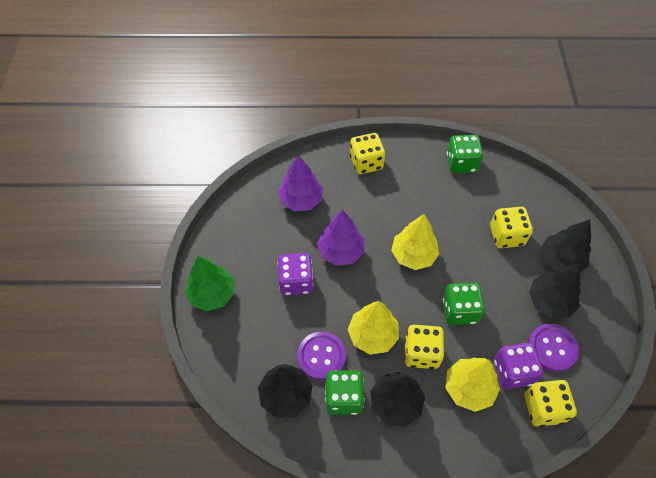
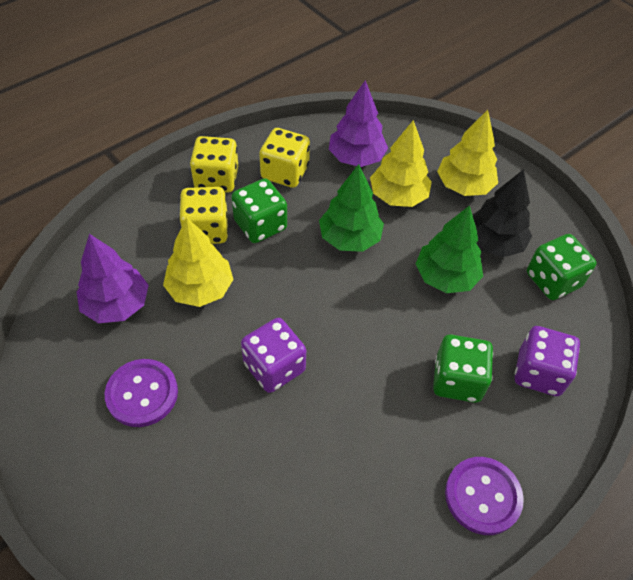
black tree: 4 -> 1
green tree: 1 -> 2
yellow dice: 4 -> 3

